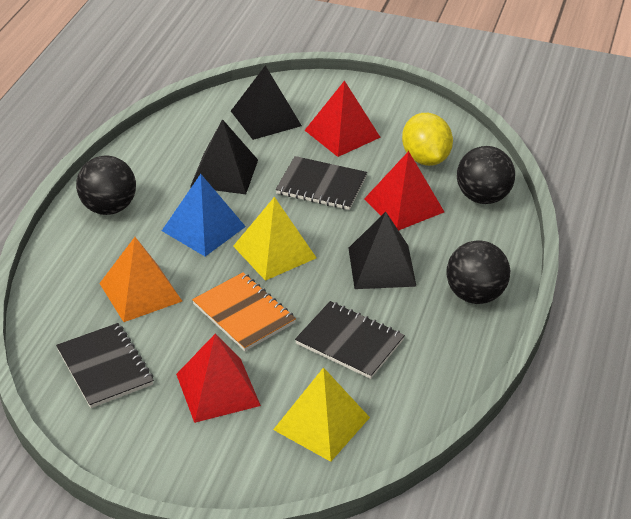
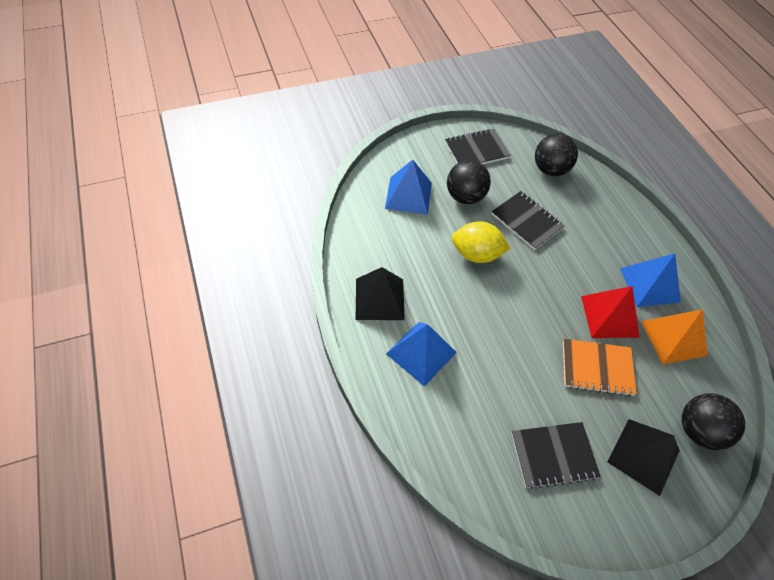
black pyramid: 3 -> 2
blue pyramid: 1 -> 3
red pyramid: 3 -> 1
yellow pyramid: 2 -> 0

